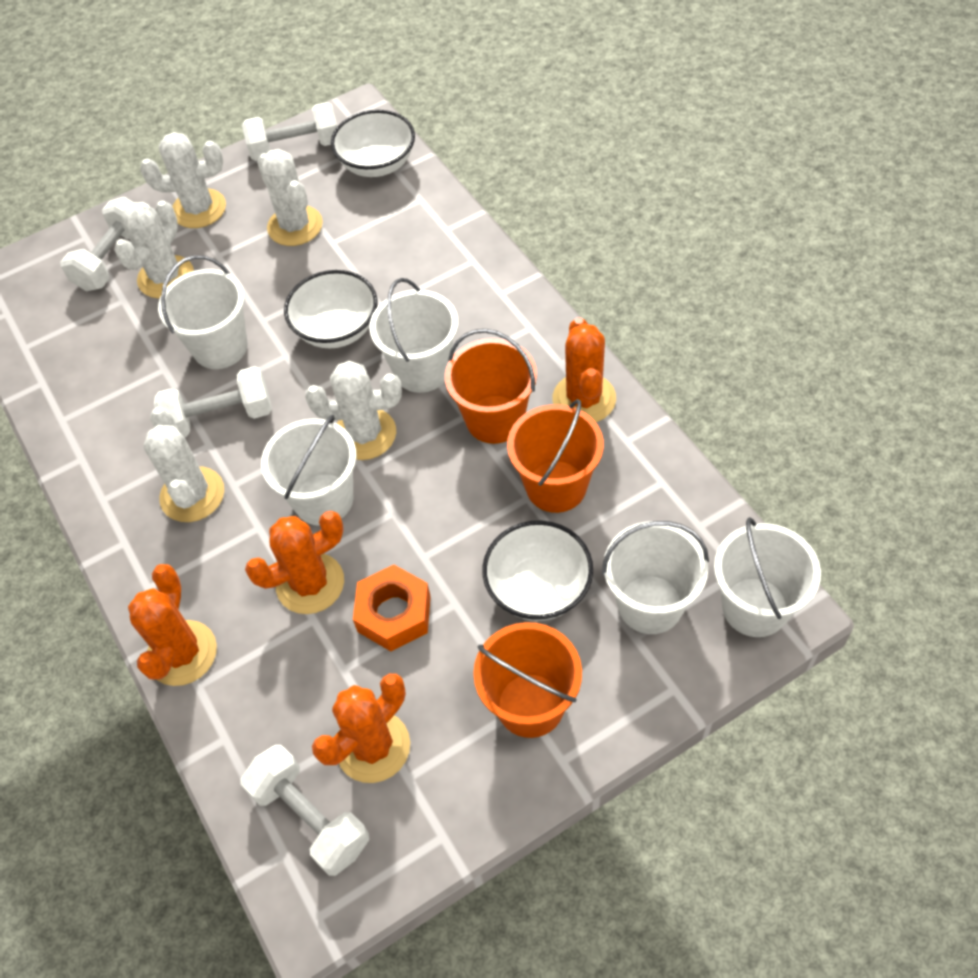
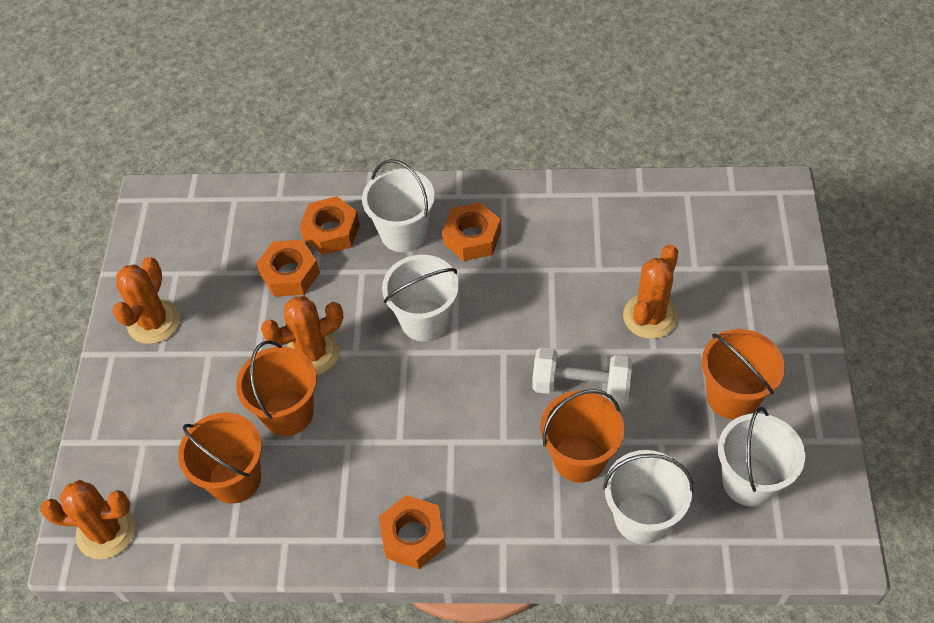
orange bucket: 3 -> 4
orange nut: 1 -> 4
white bowl: 3 -> 0
white bucket: 5 -> 4
white cactus: 5 -> 0
white dumbbell: 4 -> 1

